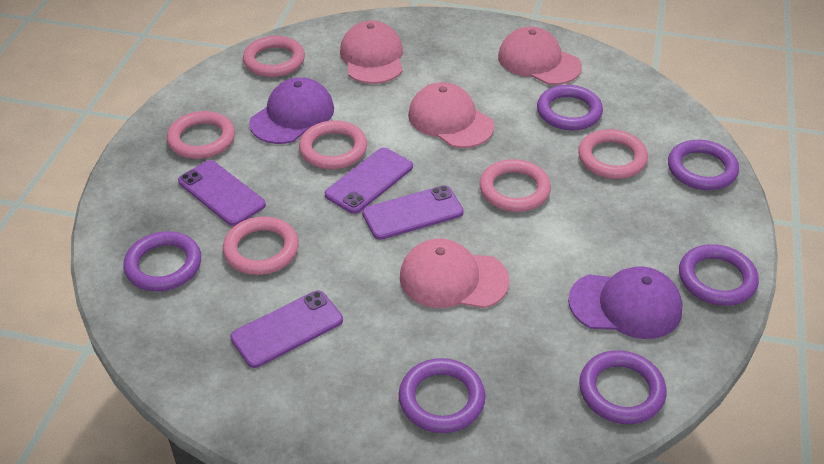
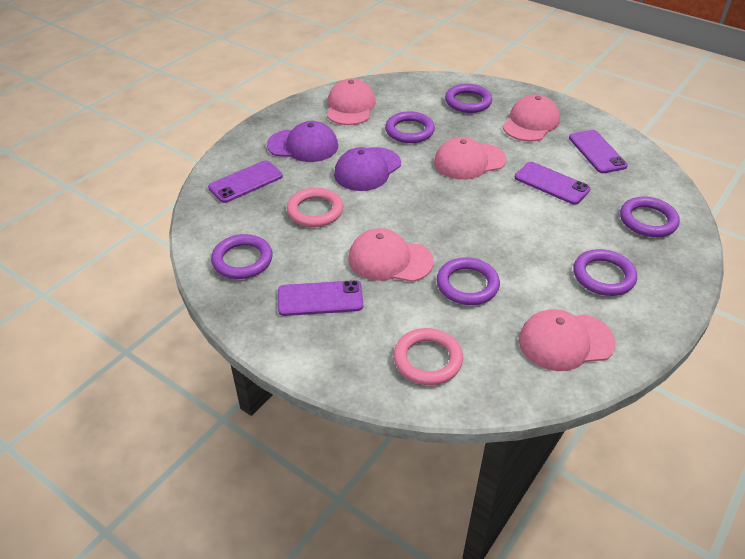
pink cap: 4 -> 5
pink ring: 6 -> 2

